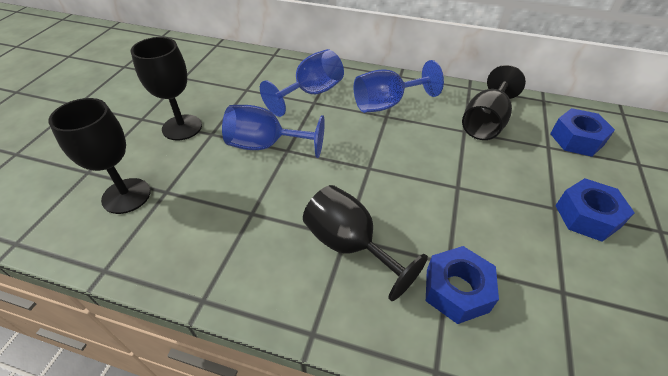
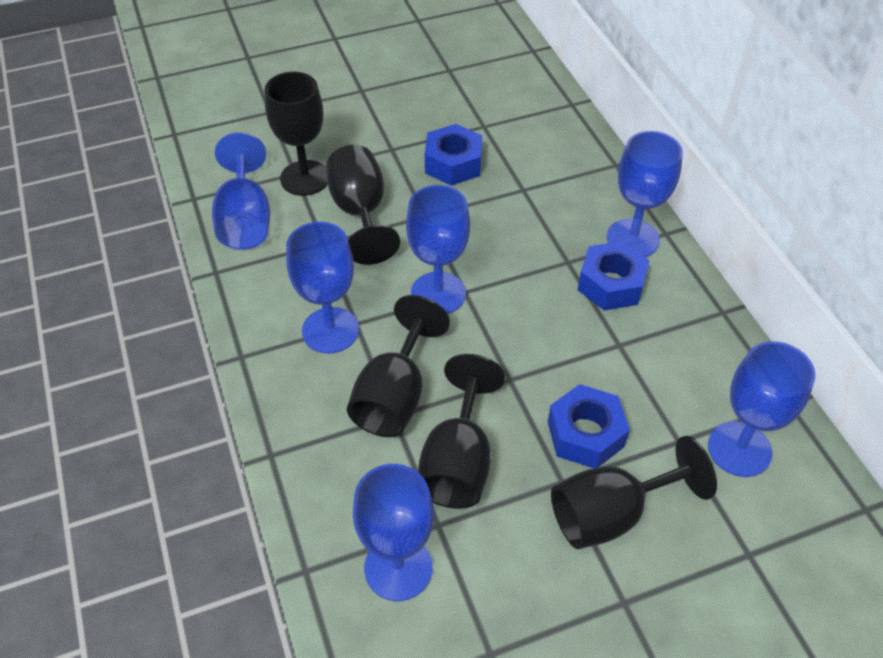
black goblet: 4 -> 5
blue goblet: 3 -> 6

